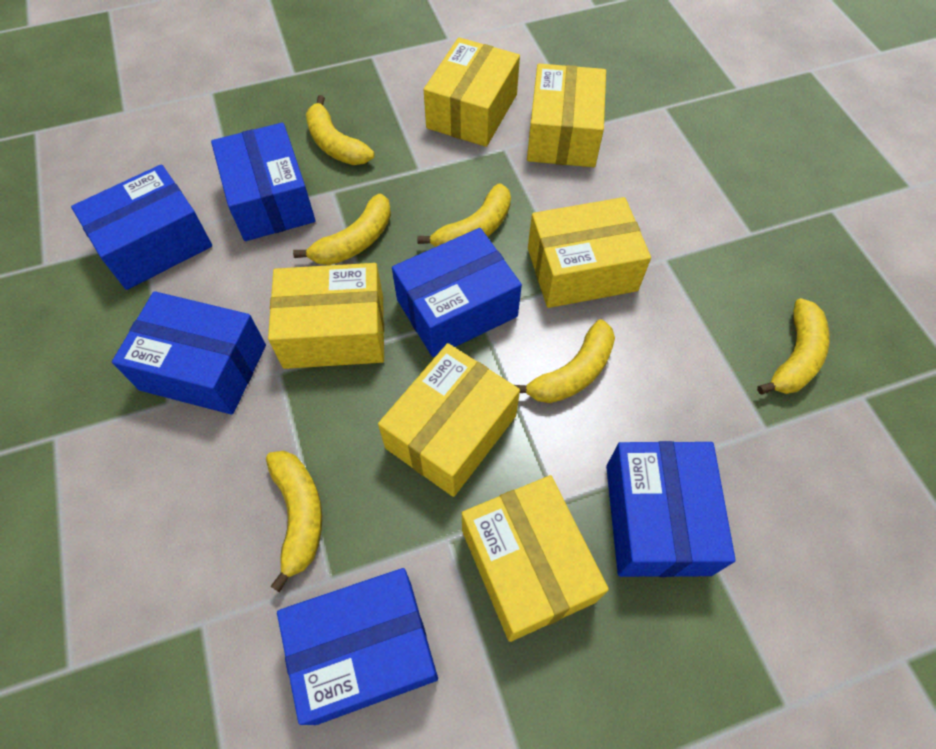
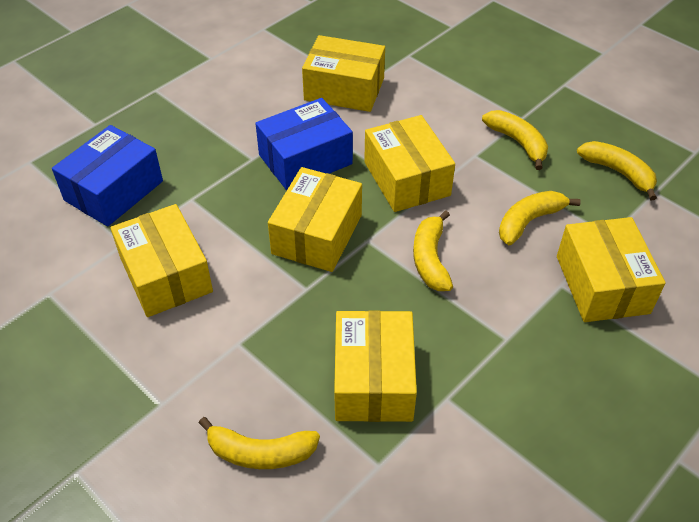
blue box: 6 -> 2
yellow banana: 6 -> 5

